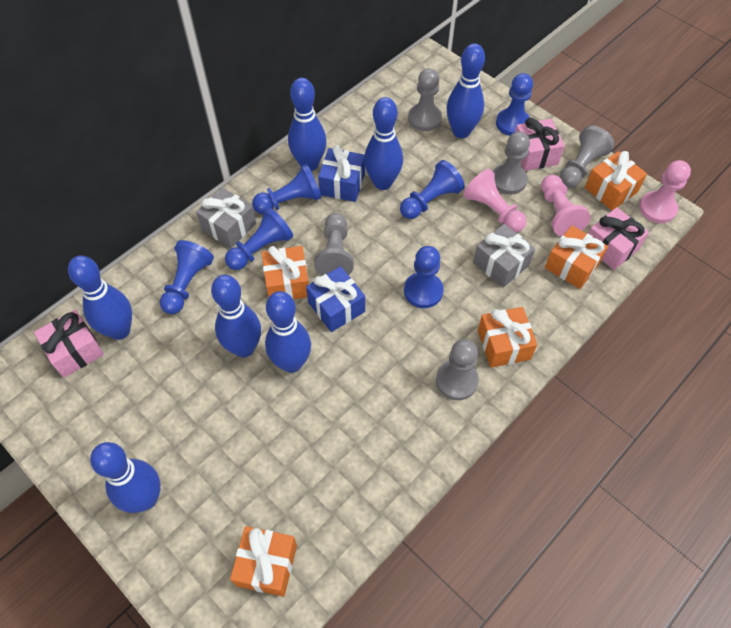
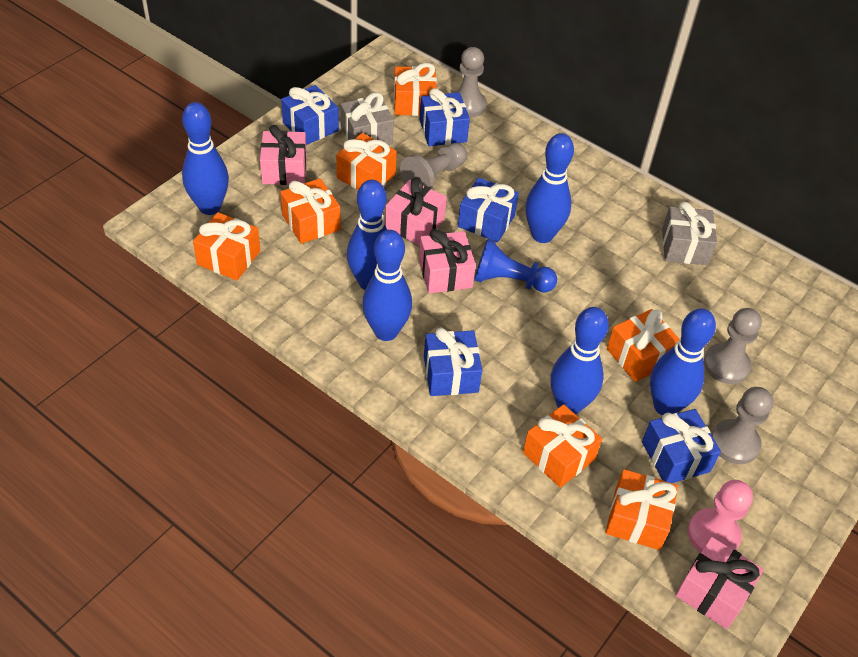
blue bowling pin: 7 -> 6
blue gift: 2 -> 5
blue pawn: 6 -> 1
grey pawn: 5 -> 4
orange gift: 5 -> 7
pink gift: 3 -> 4
pink pawn: 3 -> 1

